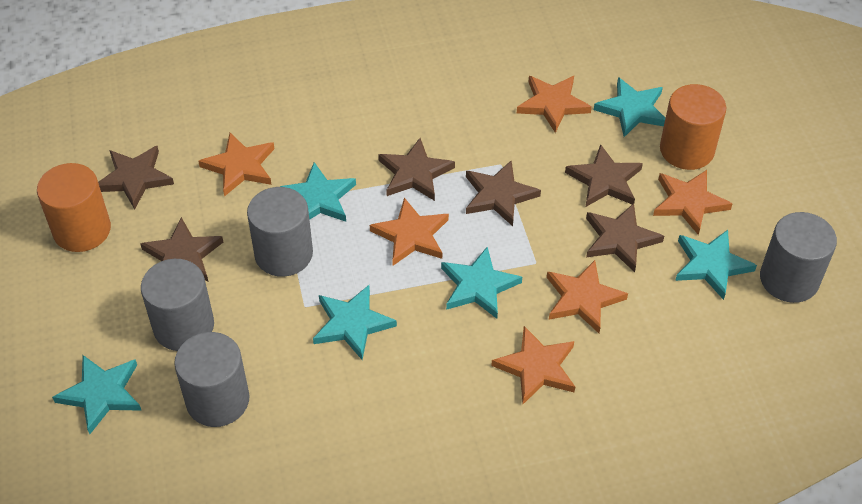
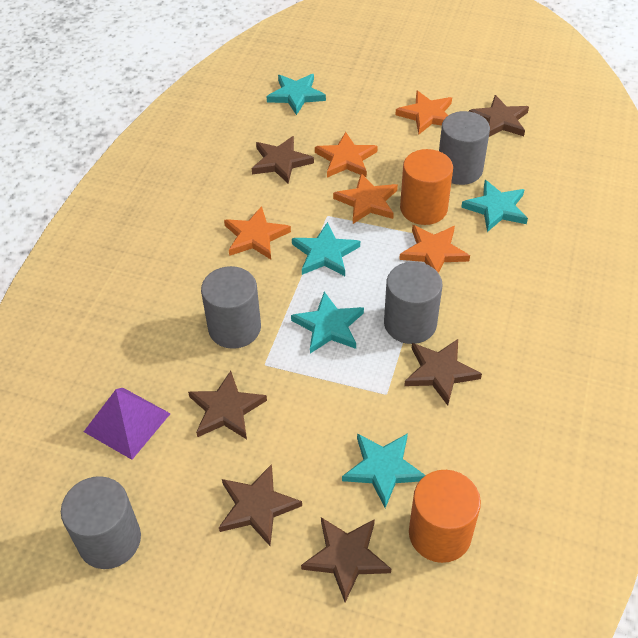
orange star: 6 -> 5
purple pyramid: 0 -> 1
turquoise star: 6 -> 5

